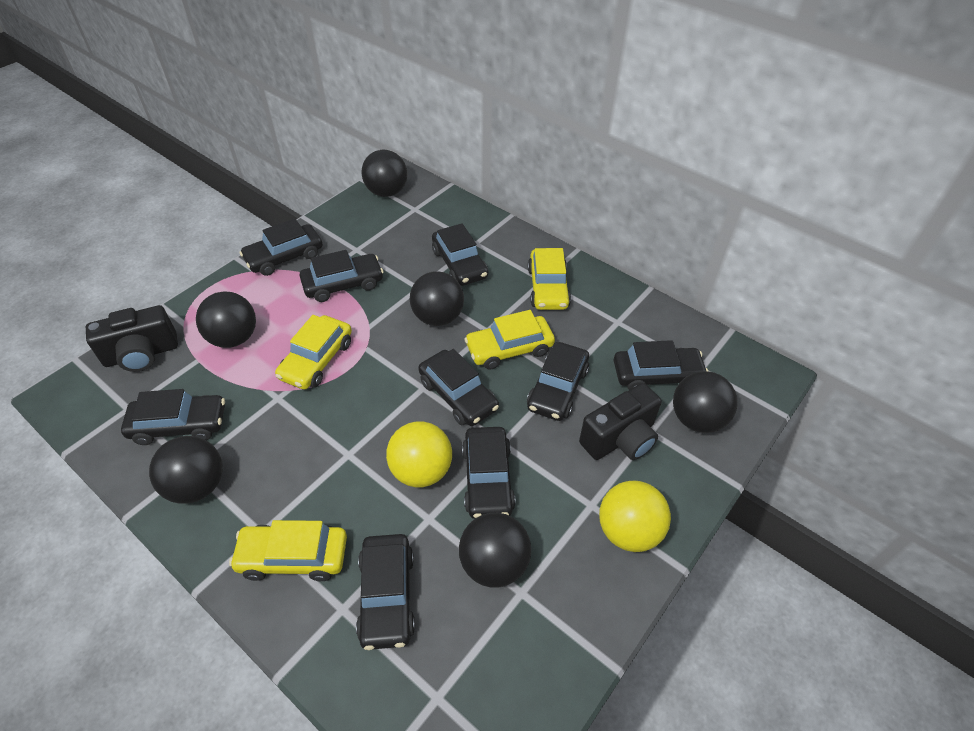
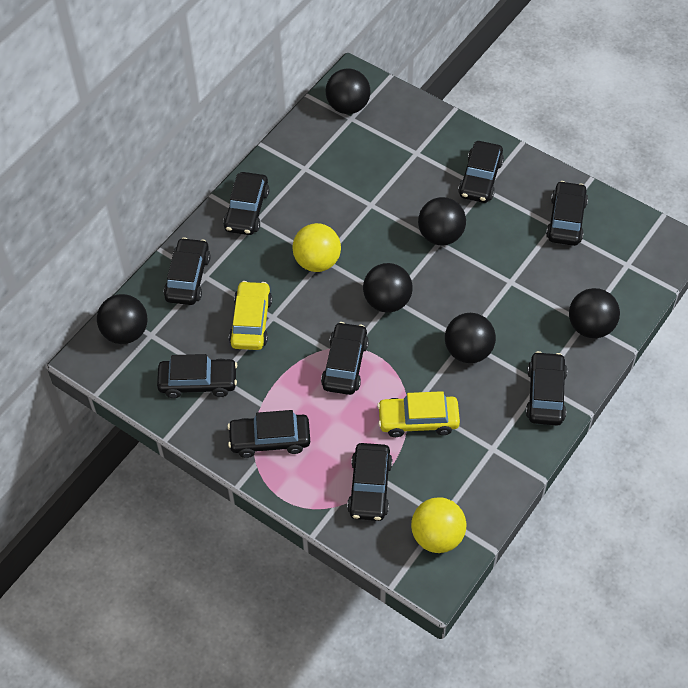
black camera: 2 -> 0
yellow car: 4 -> 2

